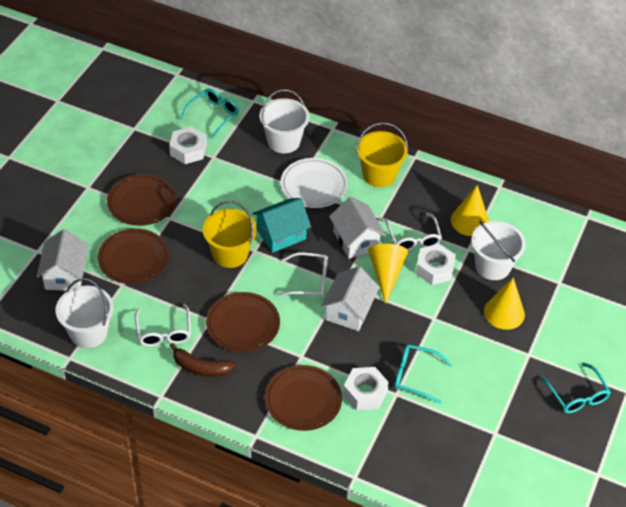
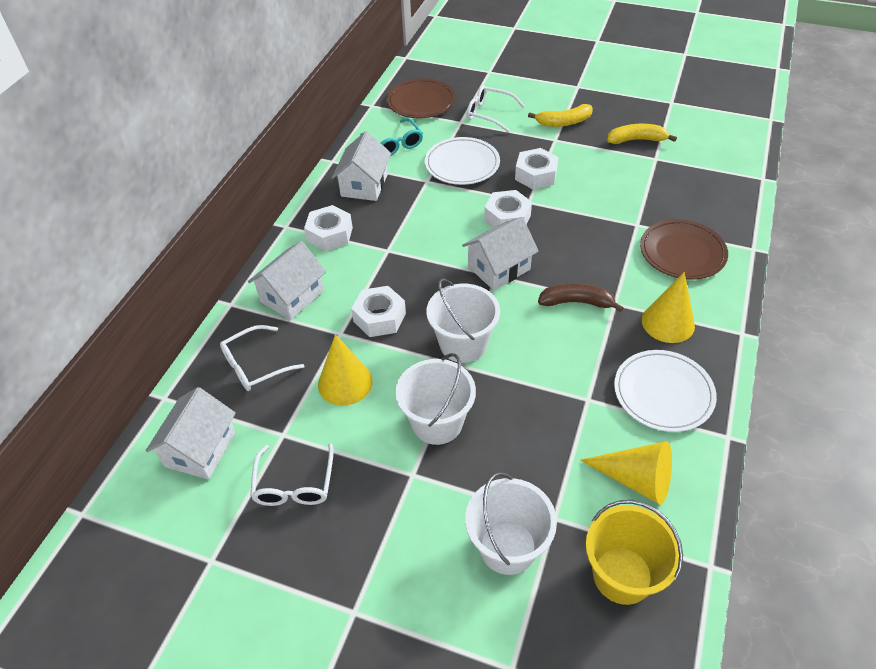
brown plate: 4 -> 2
turquoise glasses: 3 -> 1
turquoise house: 1 -> 0
white house: 3 -> 4
white nut: 3 -> 4
white plate: 1 -> 2
yellow banana: 0 -> 2
yellow bucket: 2 -> 1

